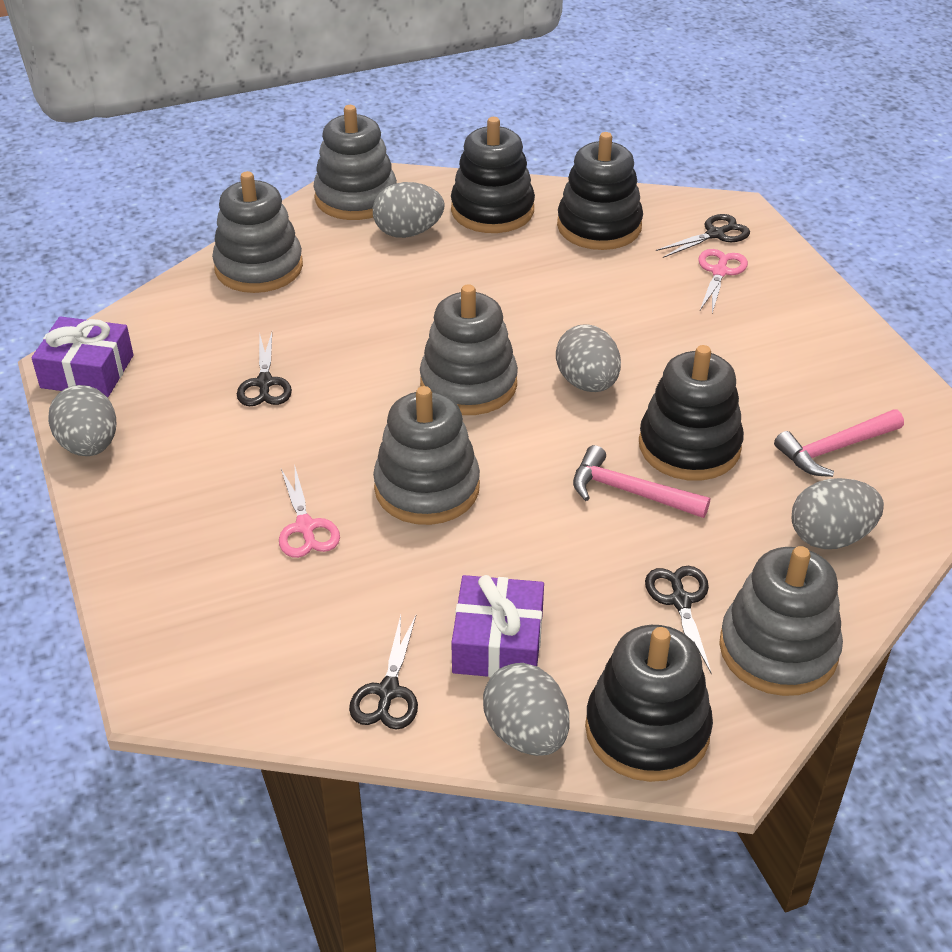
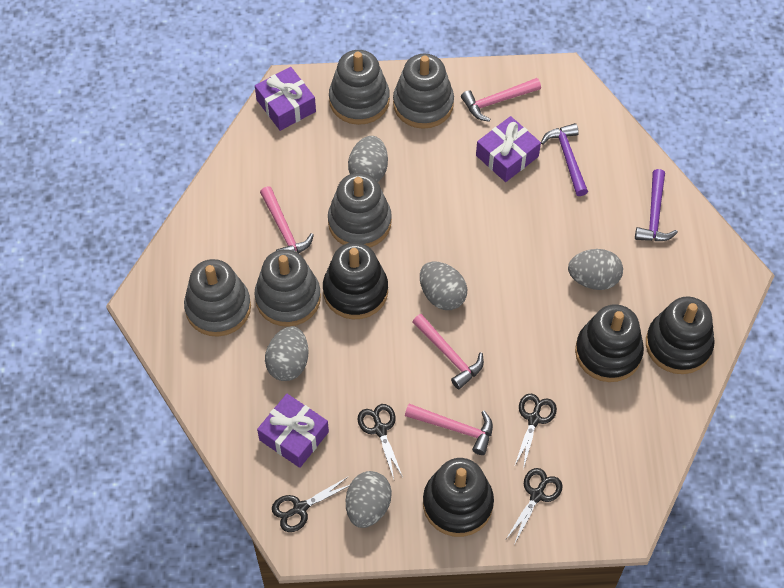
pink hammer: 2 -> 4
pink scissors: 2 -> 0
purple gift: 2 -> 3
purple hammer: 0 -> 2

